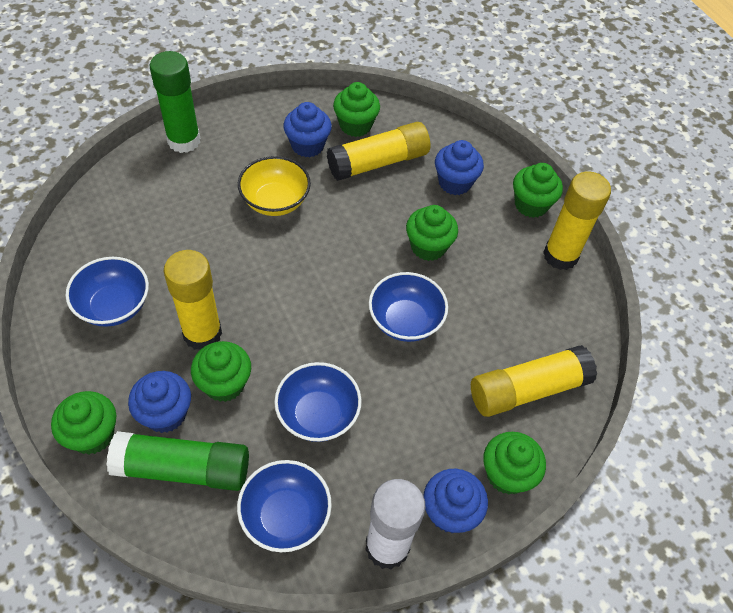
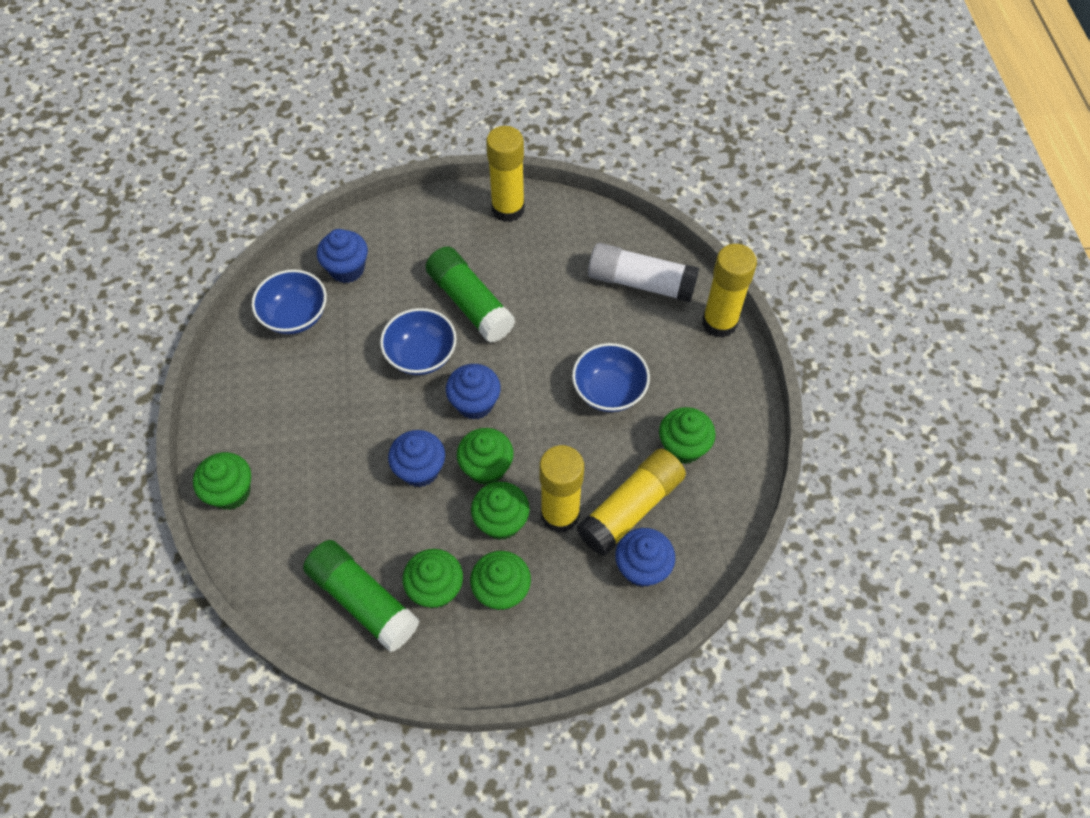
blue bowl: 4 -> 3
yellow bowl: 1 -> 0

